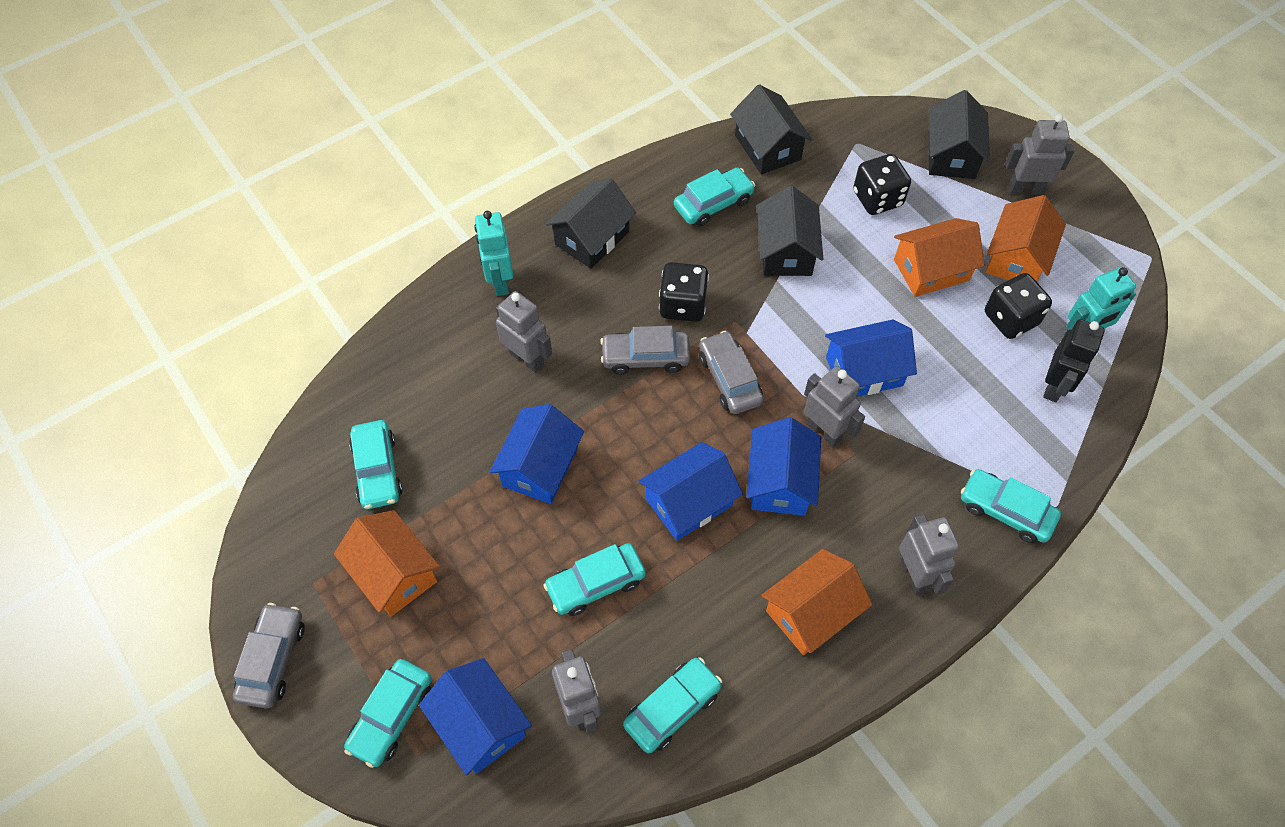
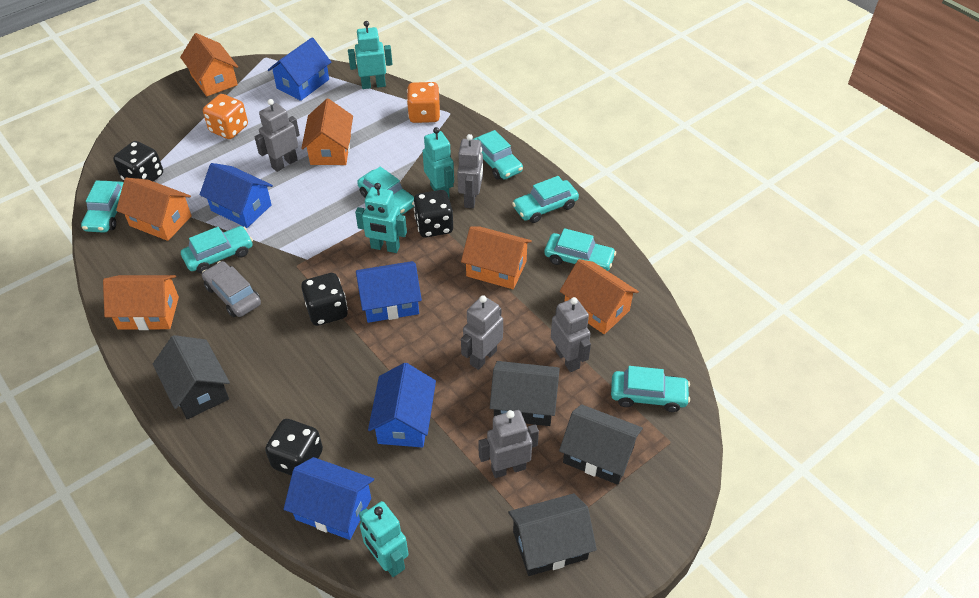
black dice: 3 -> 4
black robot: 1 -> 0
grey car: 3 -> 1
orange dice: 0 -> 2
orange house: 4 -> 6
turquoise car: 6 -> 7
turquoise robot: 2 -> 4

